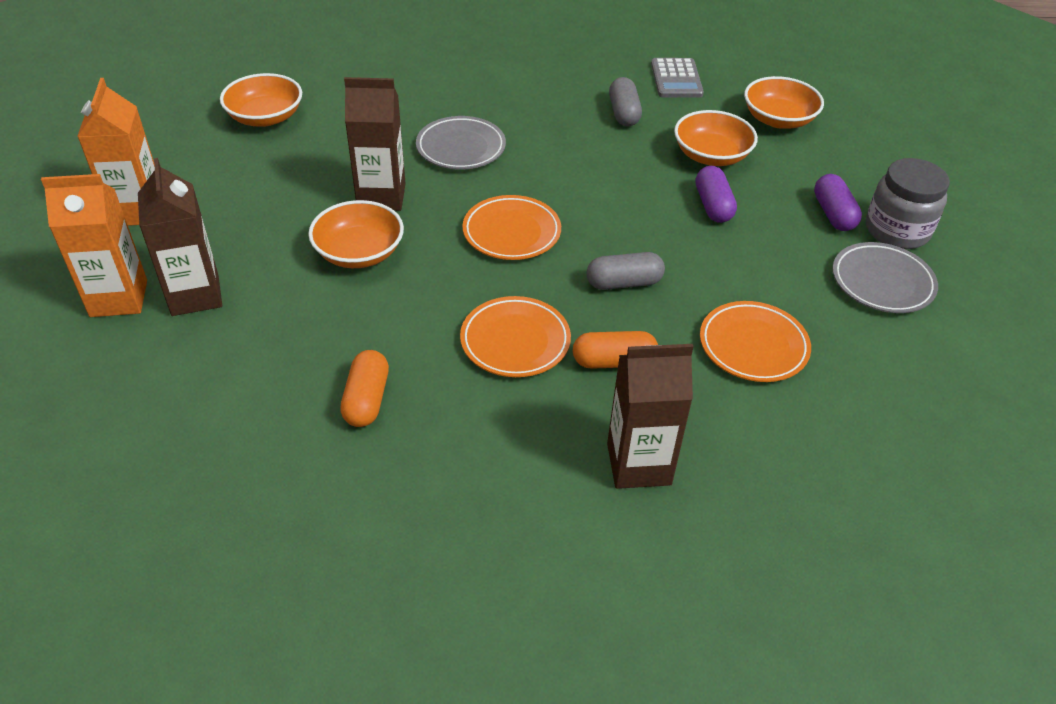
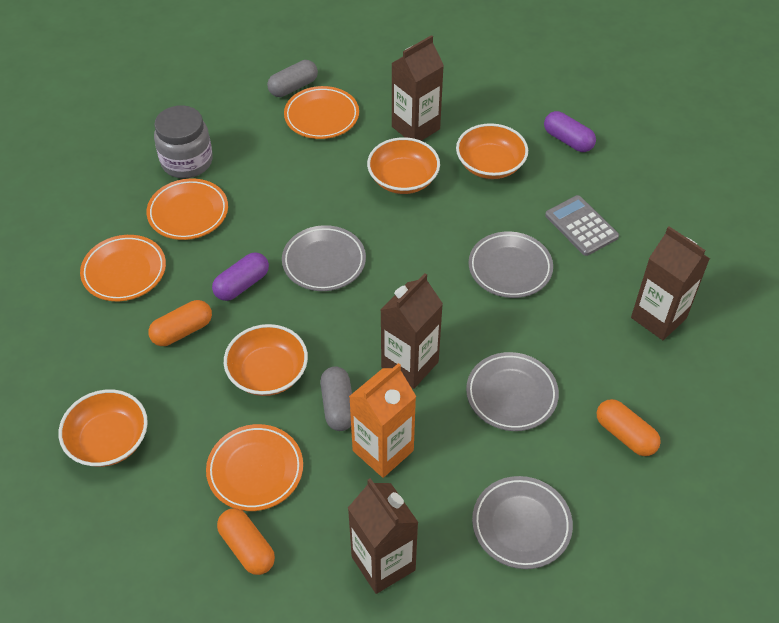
brown carton: 3 -> 4
grey plate: 2 -> 4
orange capsule: 2 -> 3
orange carton: 2 -> 1
orange plate: 3 -> 4

